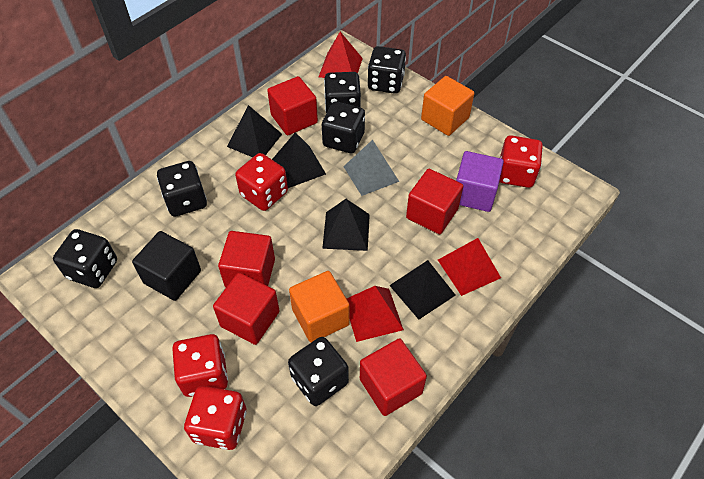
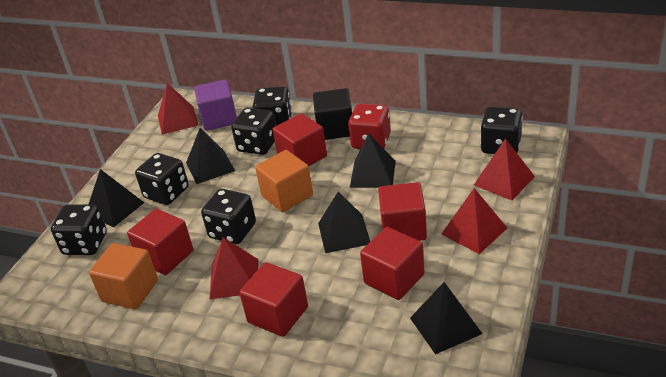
black pyramid: 4 -> 5
grey pyramid: 1 -> 0
red dice: 4 -> 1
red pyramid: 3 -> 4

